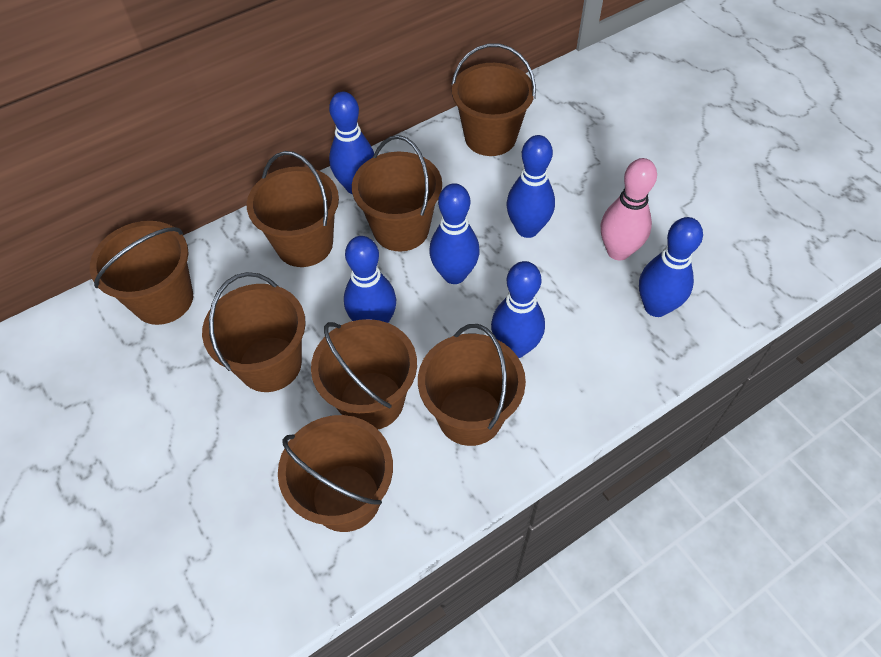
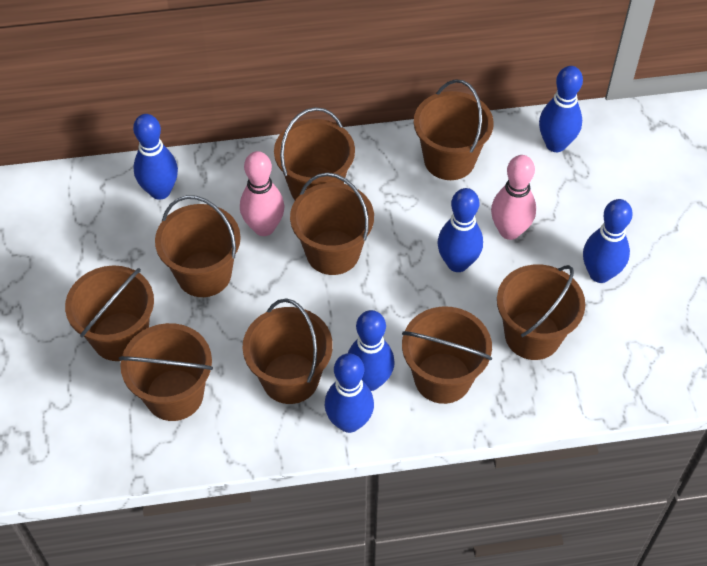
brown bucket: 8 -> 9
pink bowling pin: 1 -> 2

